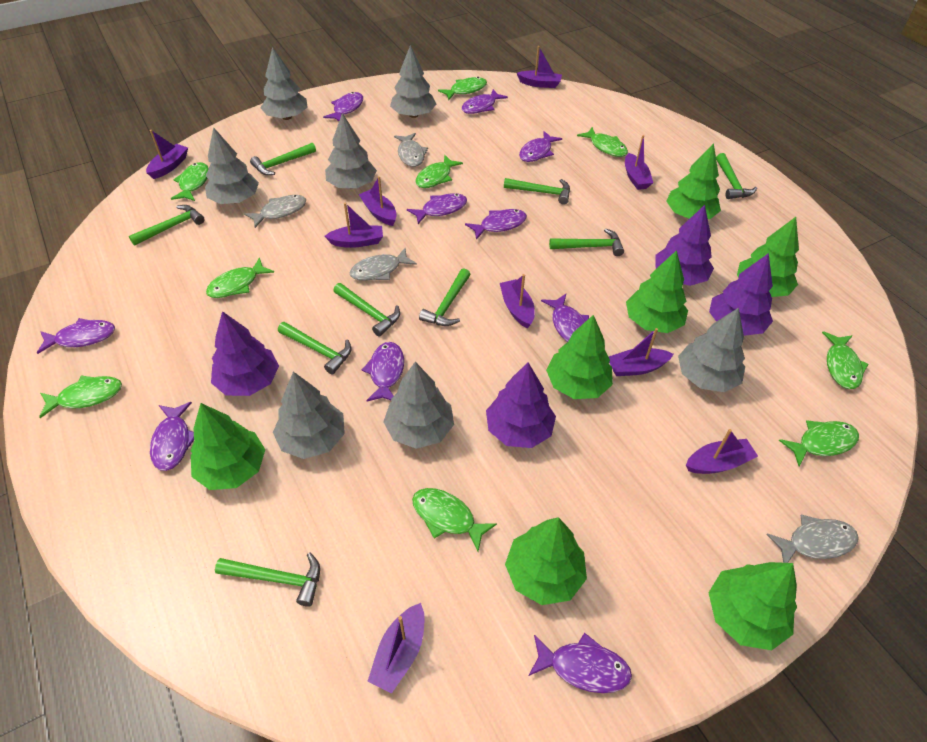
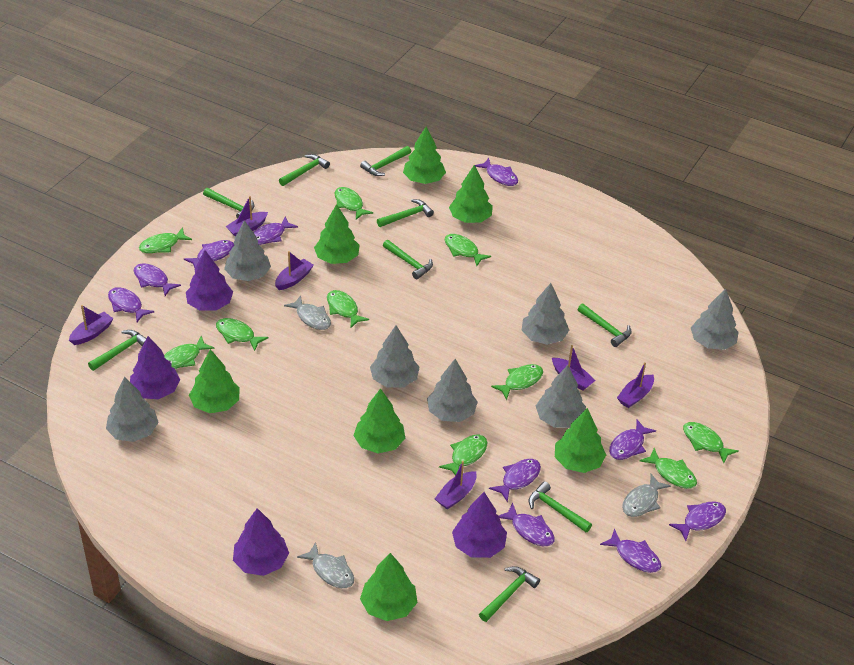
green fish: 9 -> 10
grey fish: 4 -> 3
purple boat: 9 -> 6

